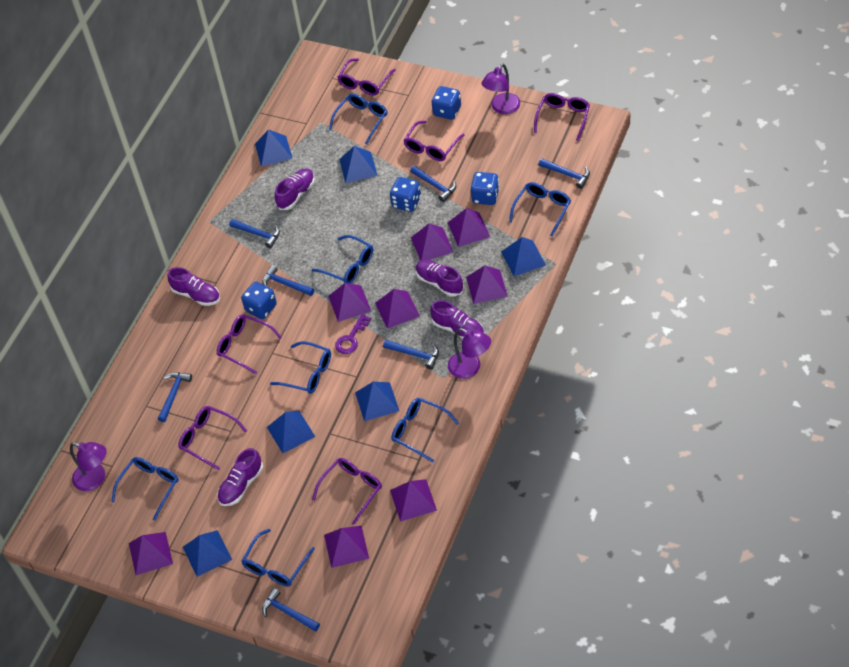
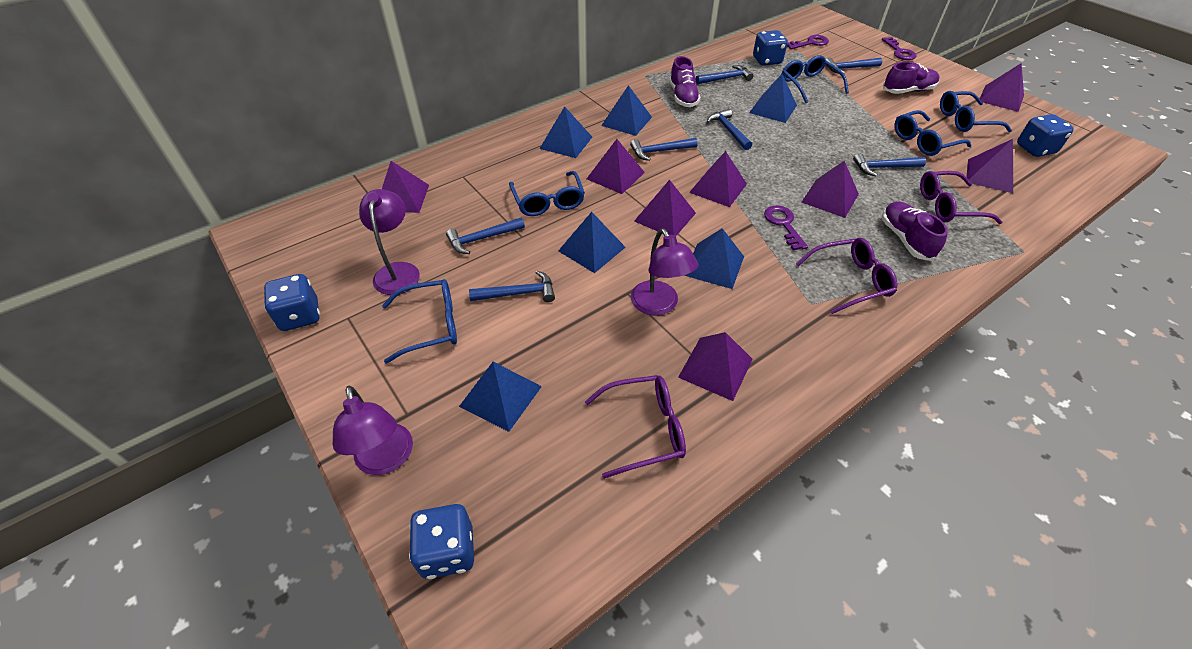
blue glasses: 7 -> 5
purple glasses: 6 -> 3
purple key: 1 -> 3
purple shoe: 5 -> 3

